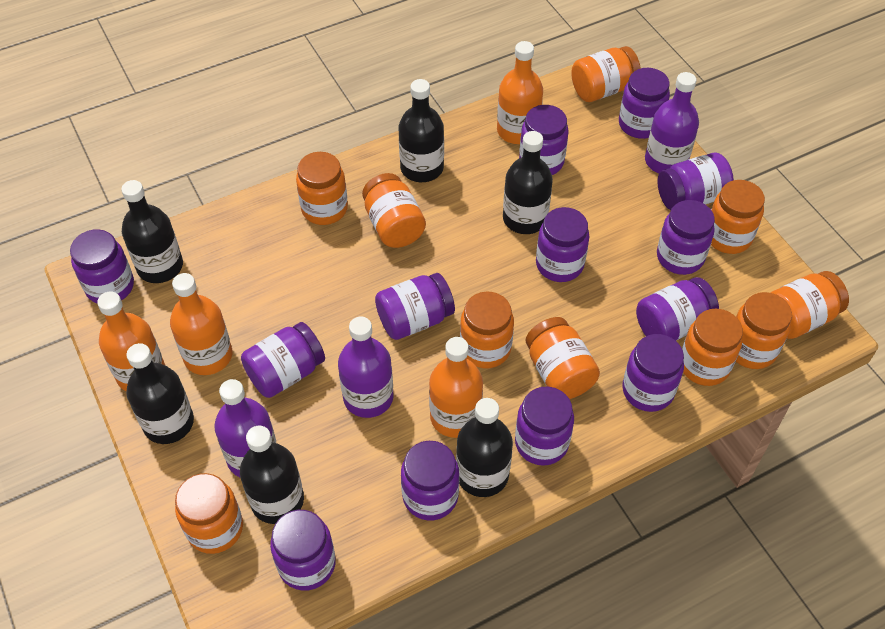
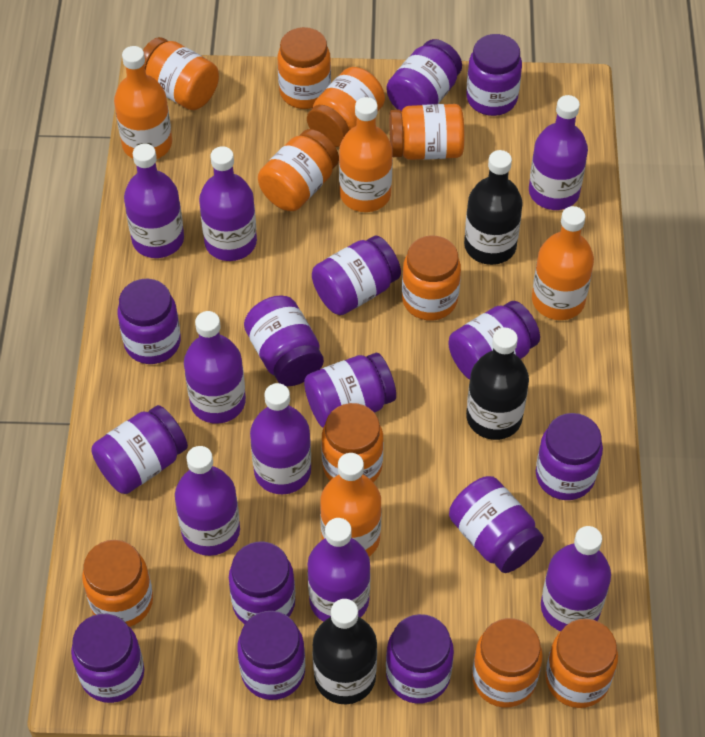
black bottle: 6 -> 3
purple bottle: 3 -> 8
purple jar: 13 -> 14

